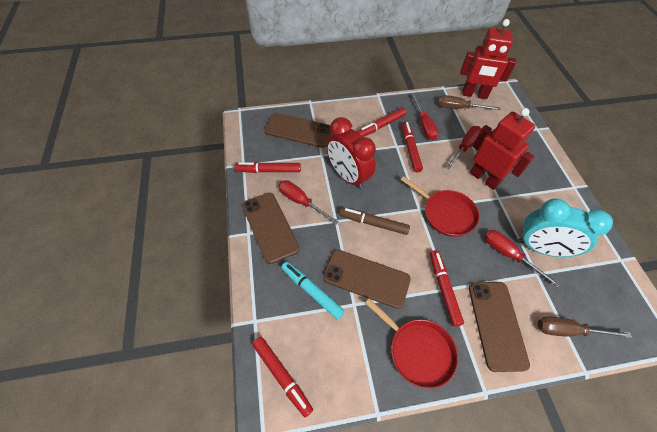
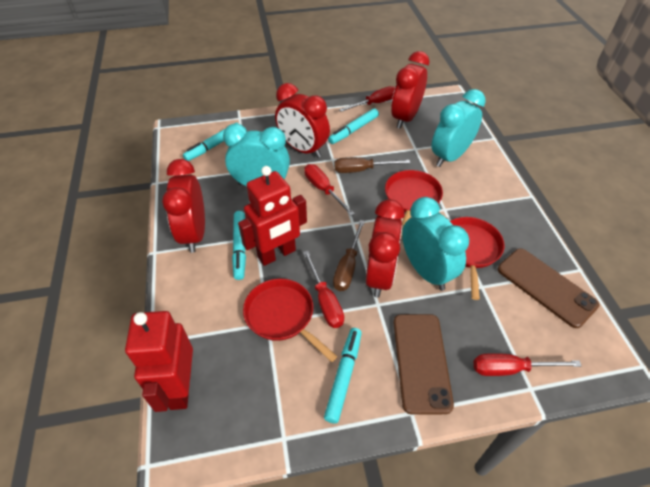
brown marker: 1 -> 0
brown phone: 4 -> 2
red clock: 1 -> 4
red marker: 5 -> 0
red pan: 2 -> 3
turquoise clock: 1 -> 3
turquoise marker: 1 -> 4

